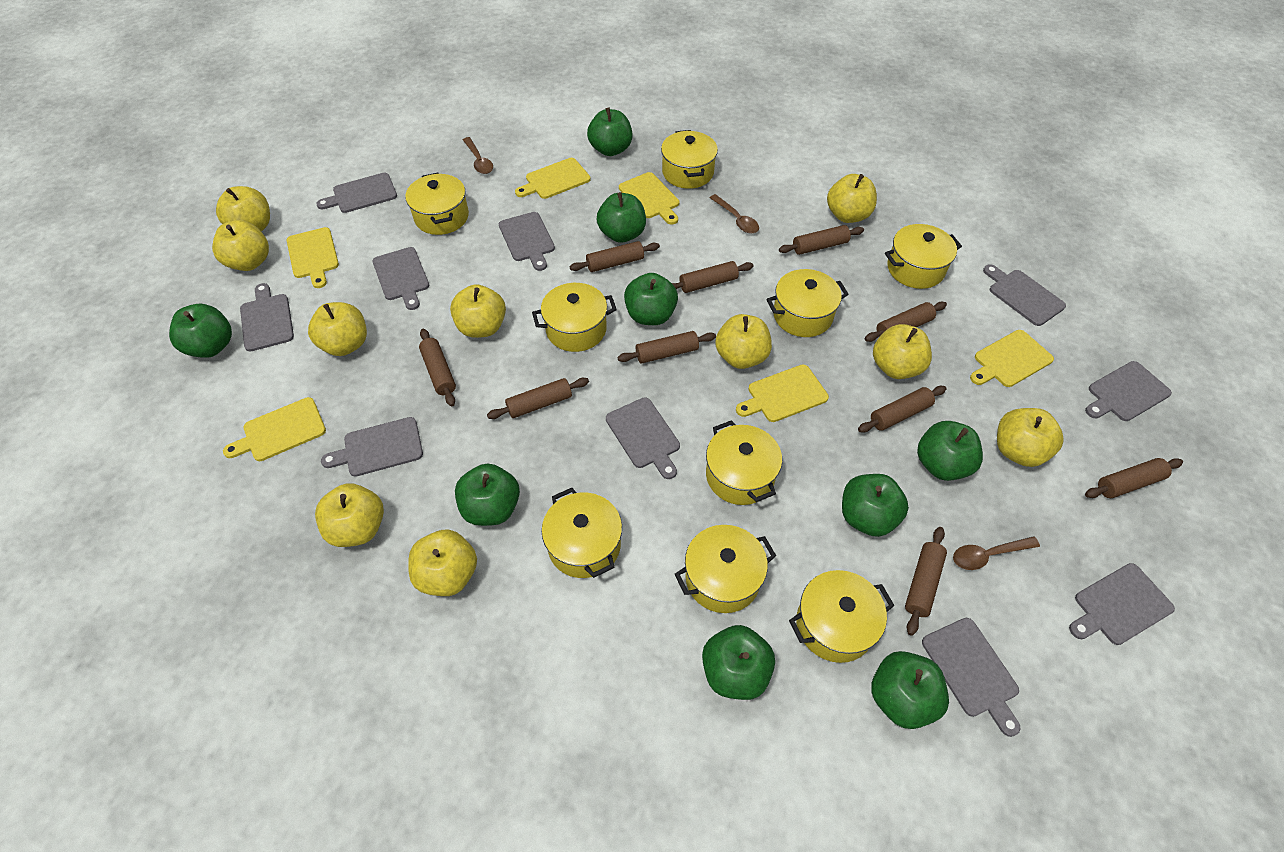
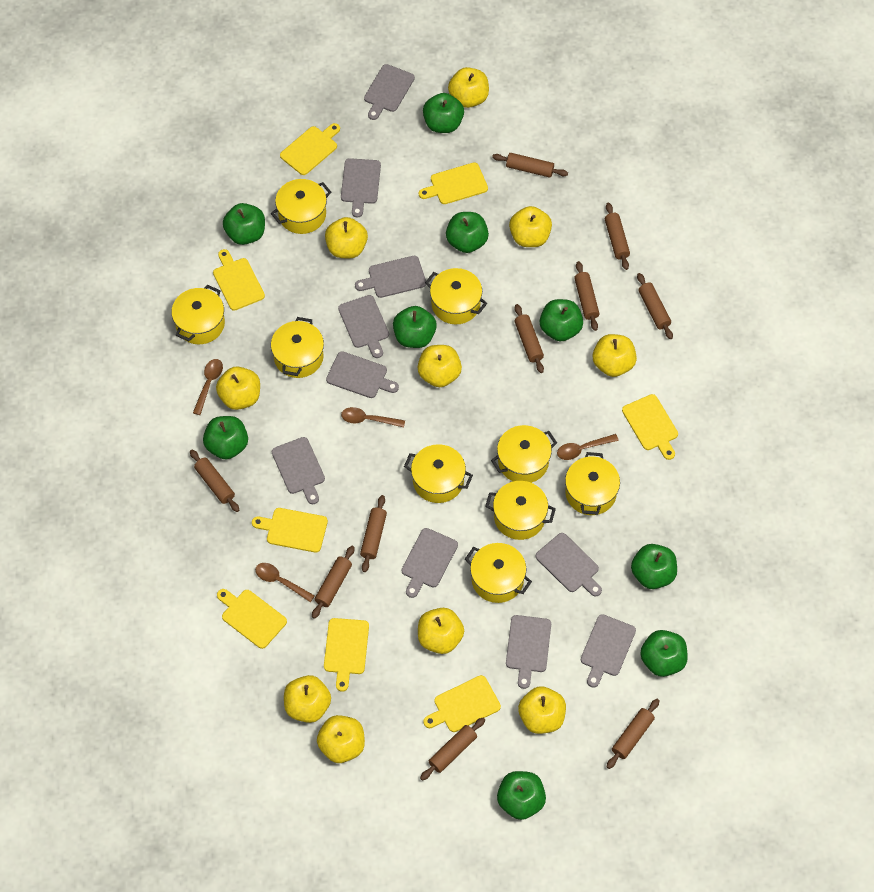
brown spoon: 3 -> 4
yellow cutting board: 6 -> 8

